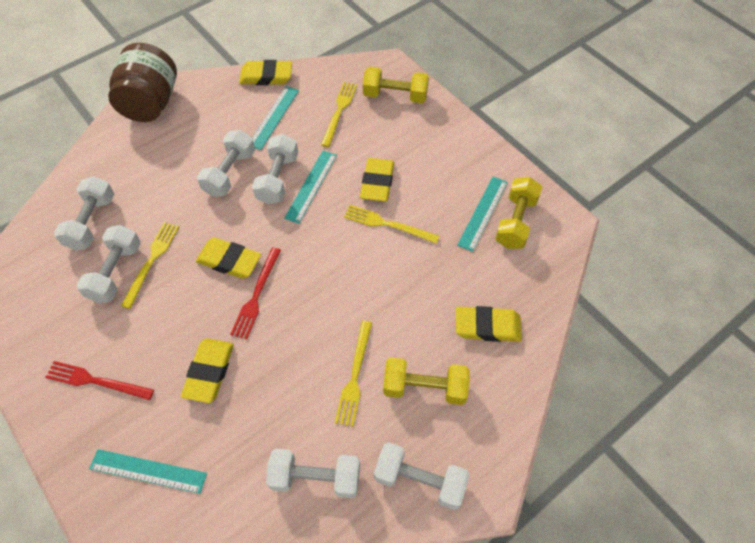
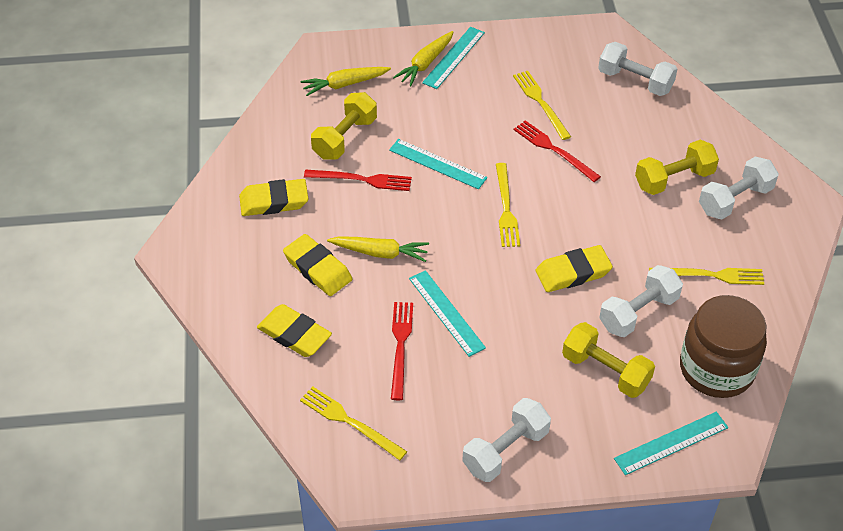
red fork: 2 -> 3
white dumbbell: 6 -> 4
yellow carrot: 0 -> 3
yellow eraser: 5 -> 4

